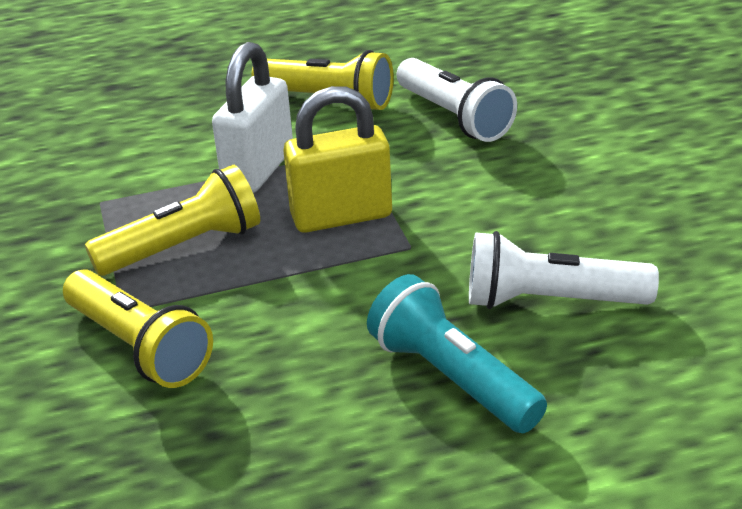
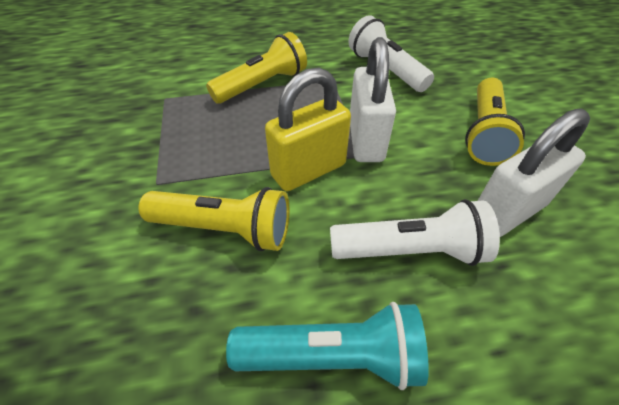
white padlock: 1 -> 2

